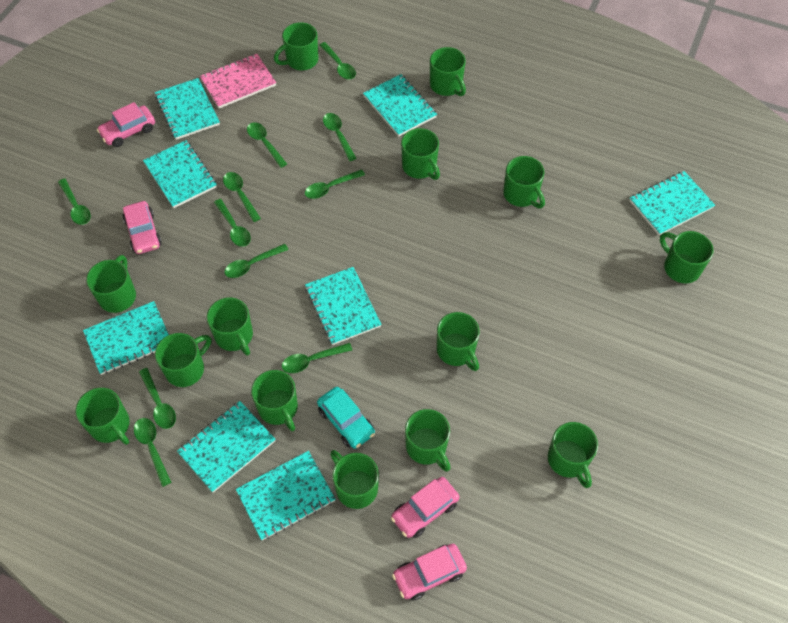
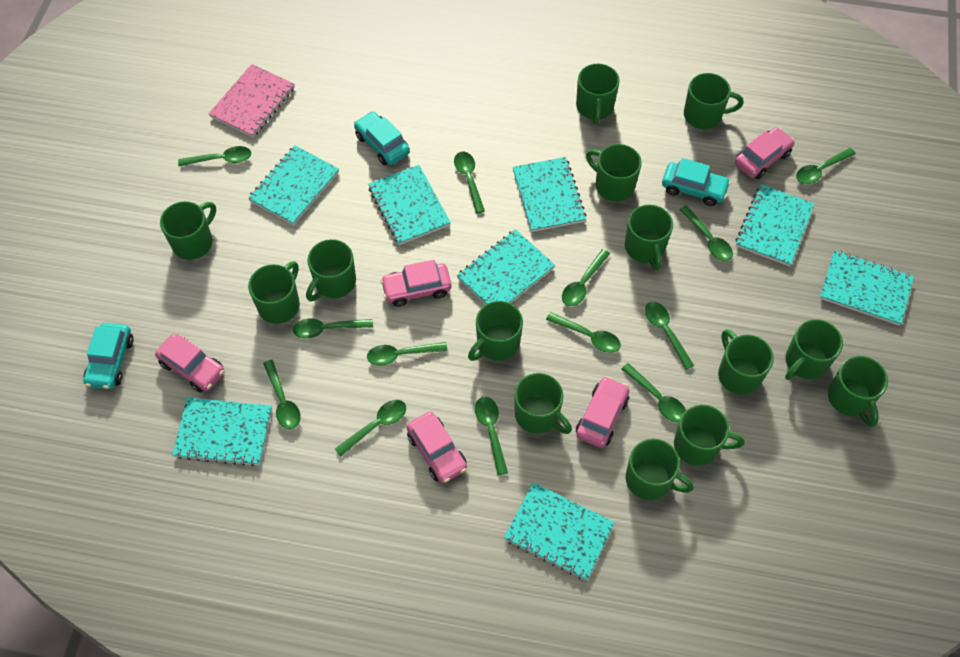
green spoon: 11 -> 13
pink car: 4 -> 5
turquoise car: 1 -> 3

